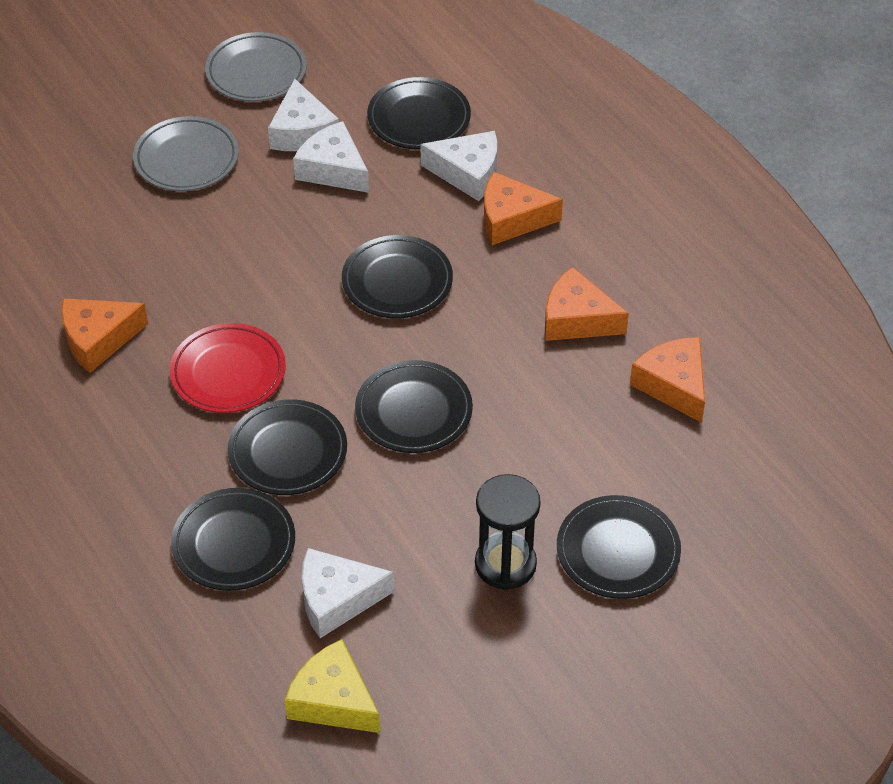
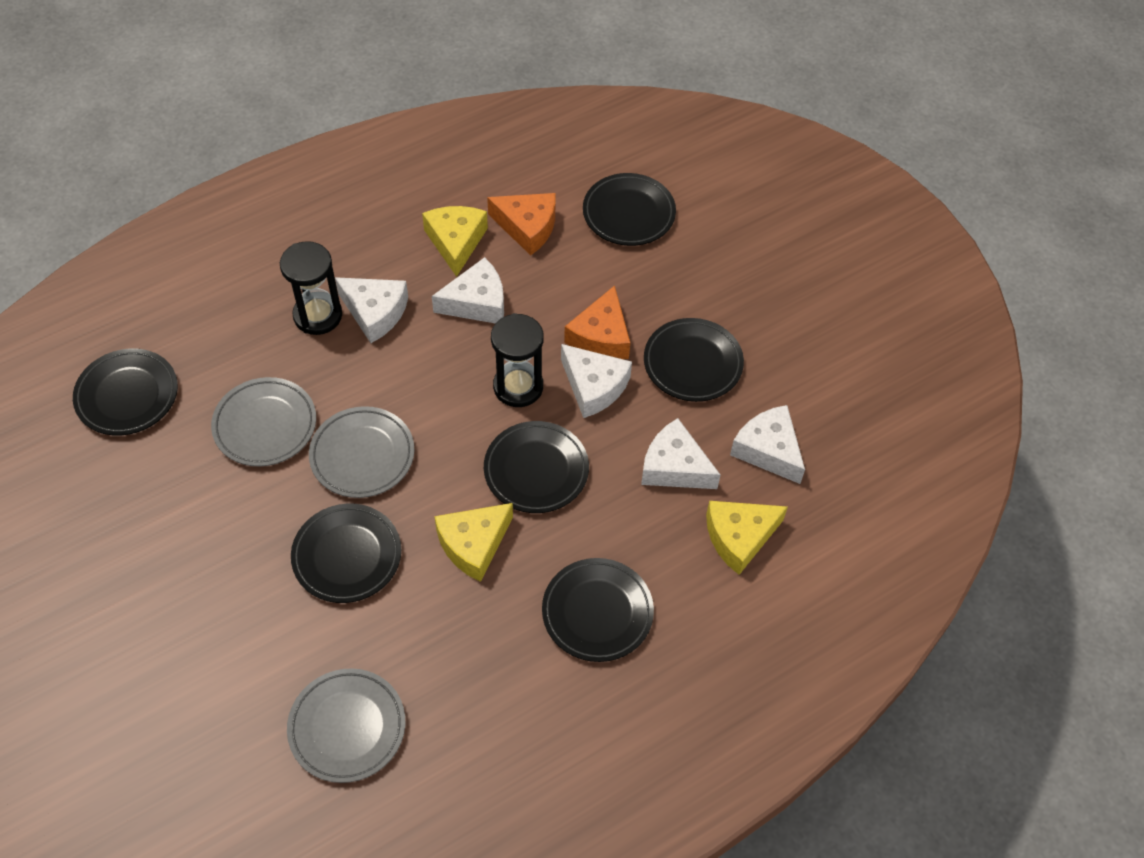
black hourglass: 1 -> 2
grey plate: 2 -> 3
orange cheese: 4 -> 2
red plate: 1 -> 0
white cheese: 4 -> 5
yellow cheese: 1 -> 3

